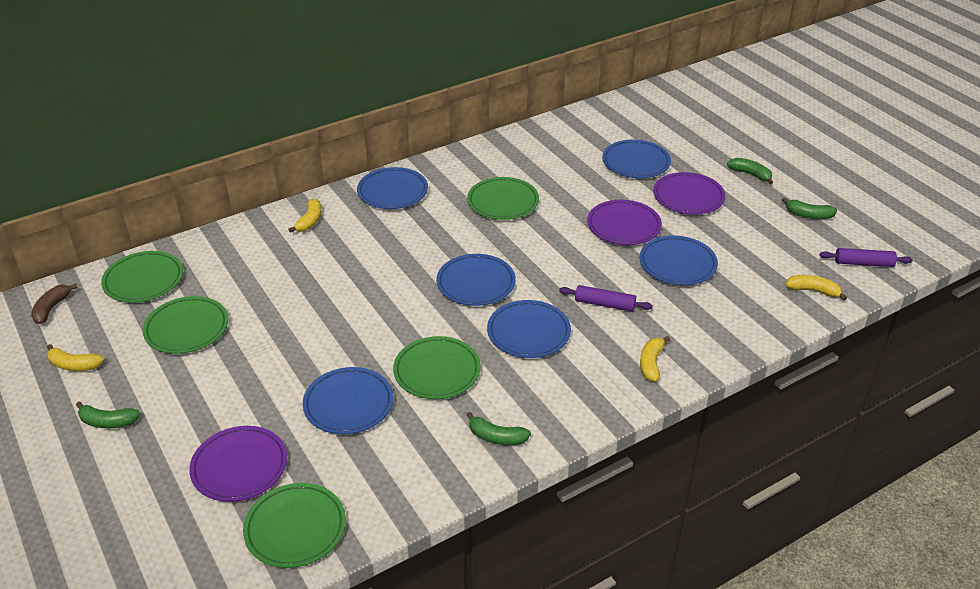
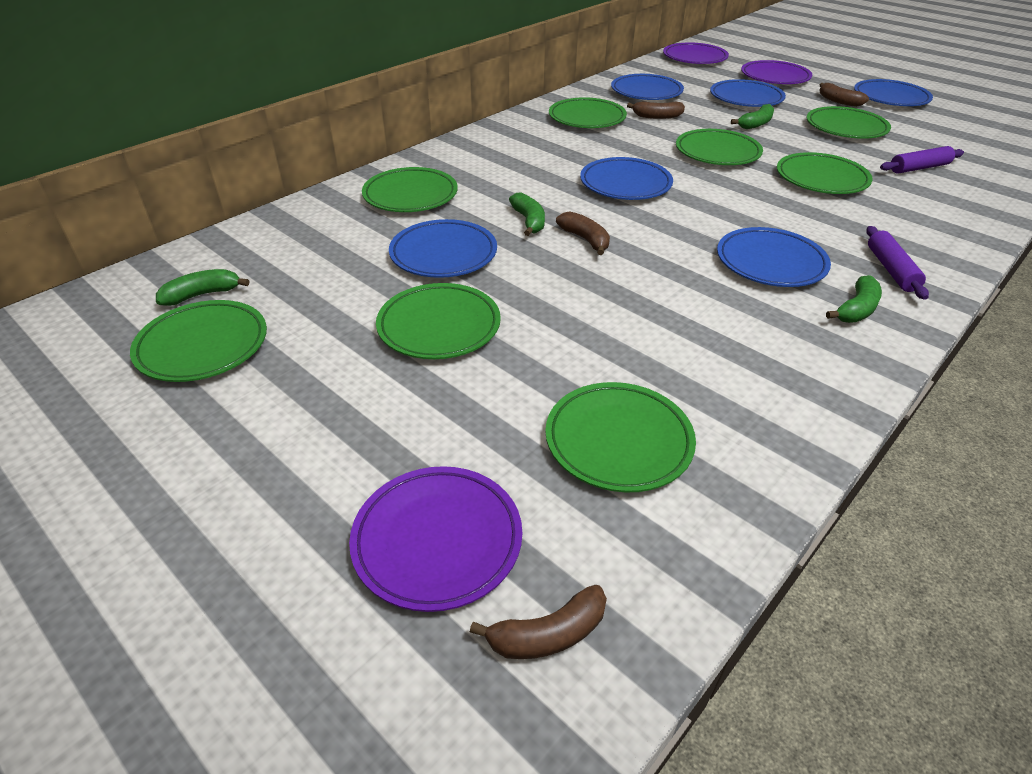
brown banana: 1 -> 4
green plate: 5 -> 8
yellow banana: 4 -> 0

